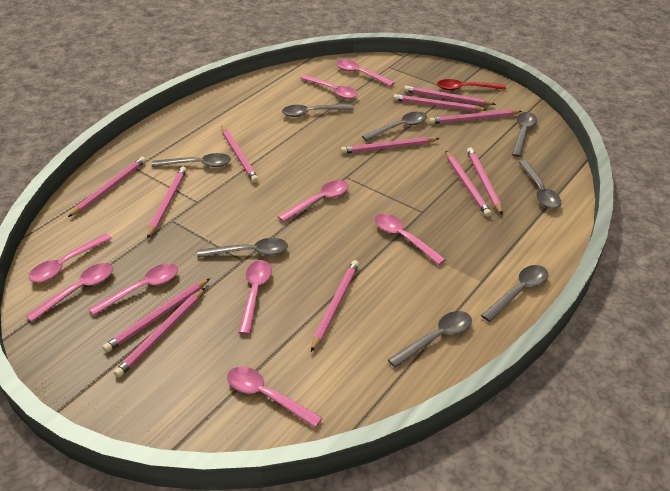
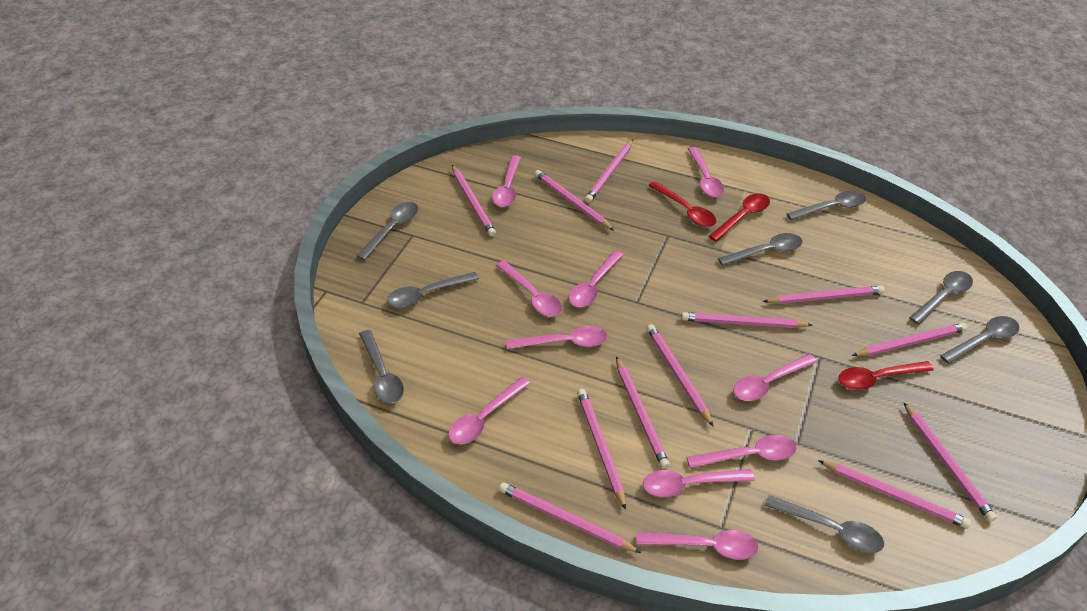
pink spoon: 9 -> 10
red spoon: 1 -> 3

